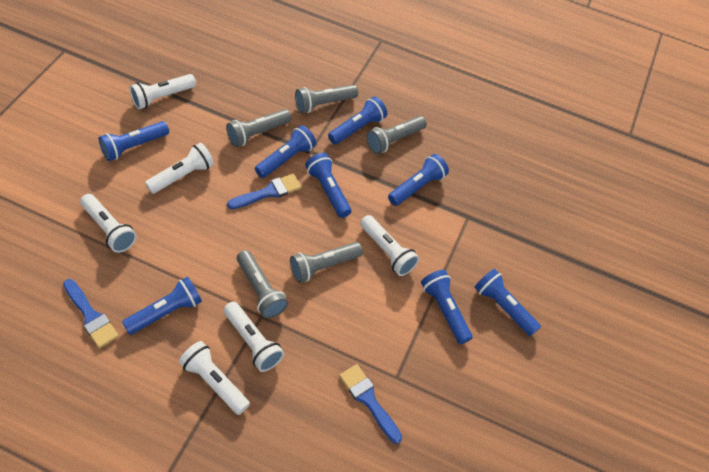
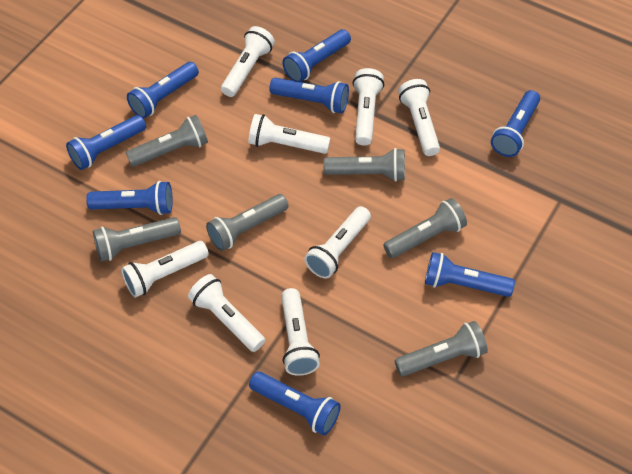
blue brush: 3 -> 0
grey flashlight: 5 -> 6
white flashlight: 6 -> 8

